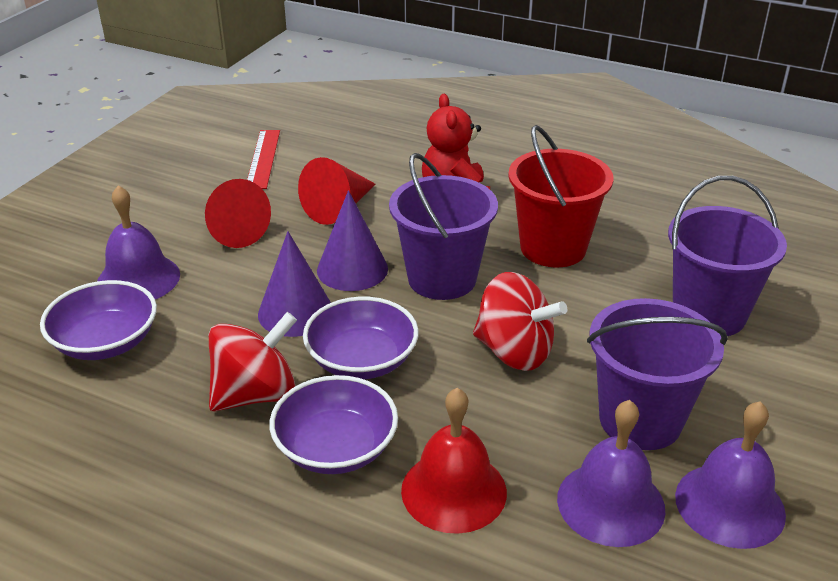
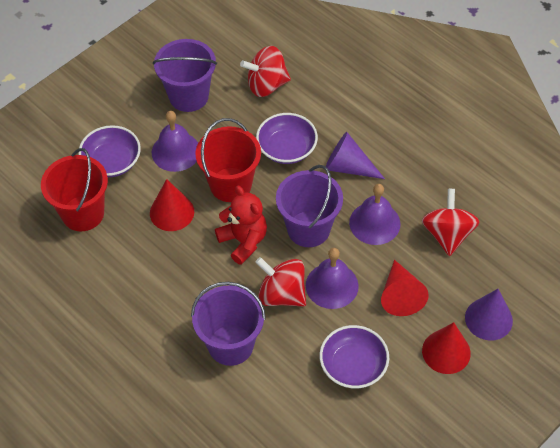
red bell: 1 -> 0
red bucket: 1 -> 2
red cone: 2 -> 3
red ruler: 1 -> 0
red spinning top: 2 -> 3

